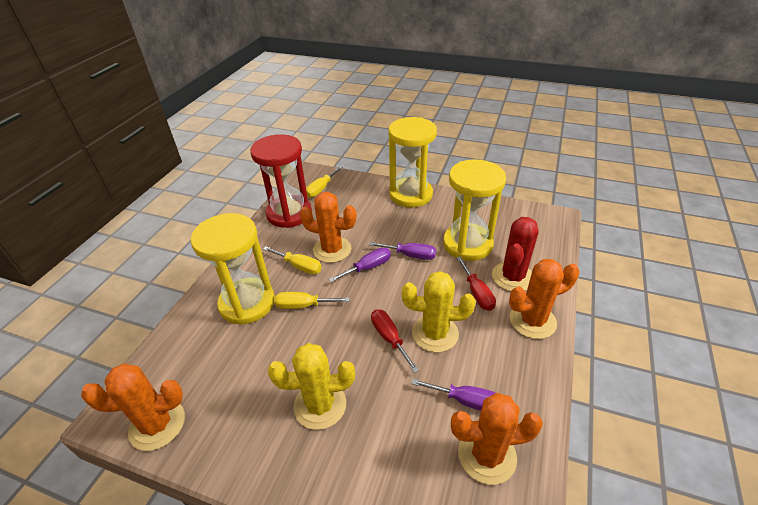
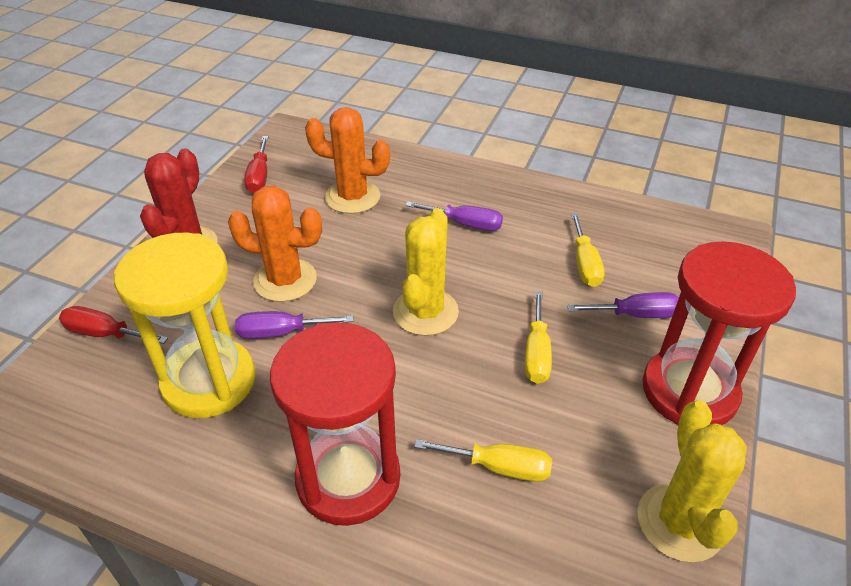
orange cactus: 4 -> 2
red hourglass: 1 -> 2
yellow hourglass: 3 -> 1

